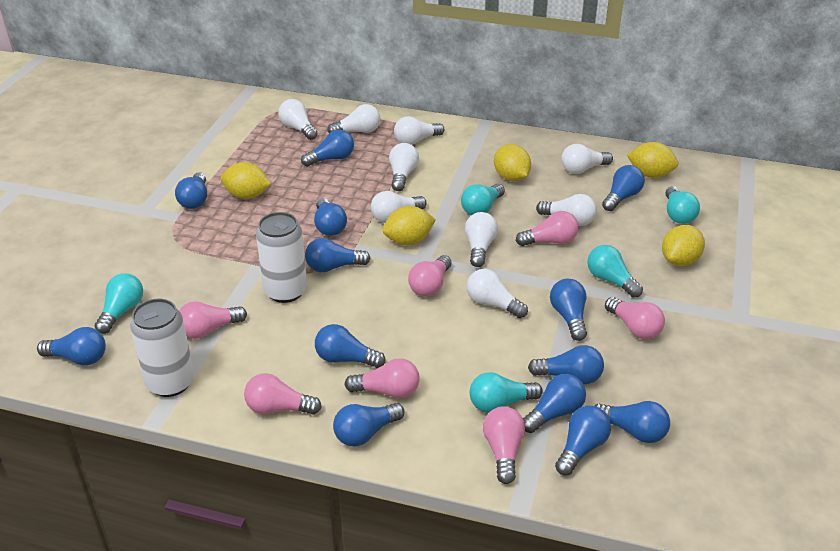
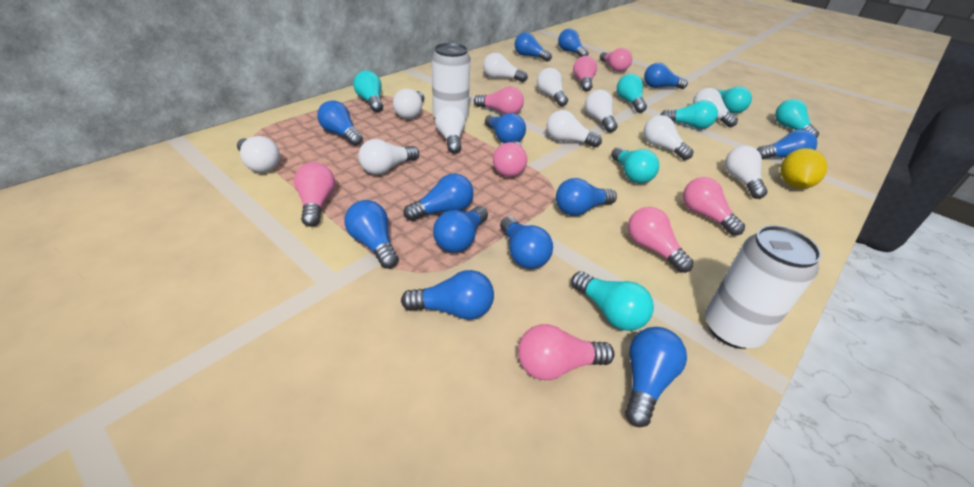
pink light bulb: 7 -> 8
turquoise light bulb: 5 -> 7
white light bulb: 9 -> 11
yellow lemon: 5 -> 1

